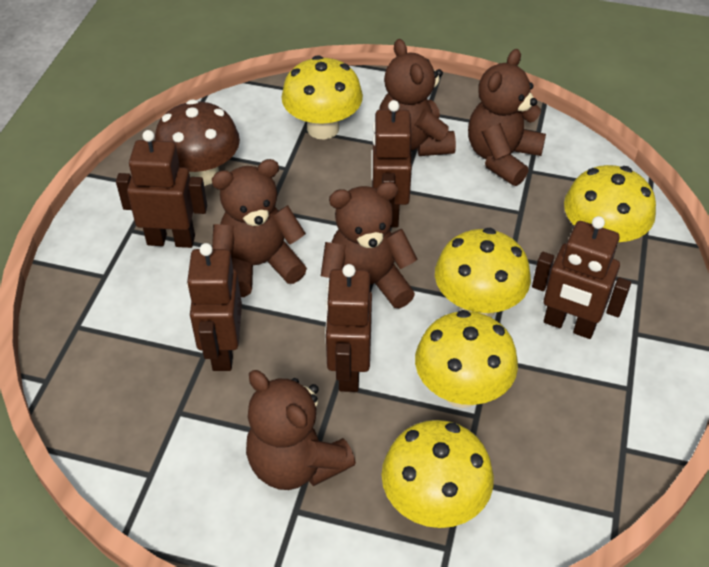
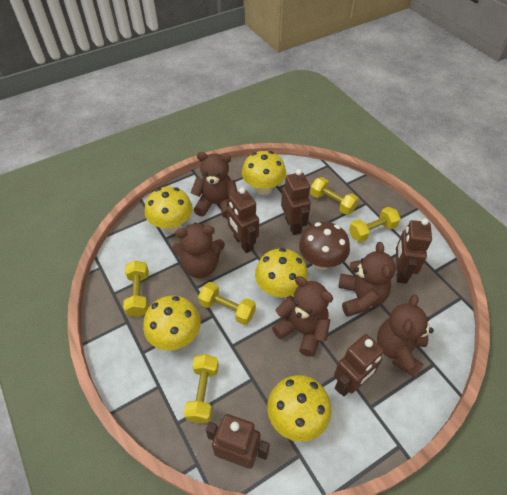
yellow dumbbell: 0 -> 5

